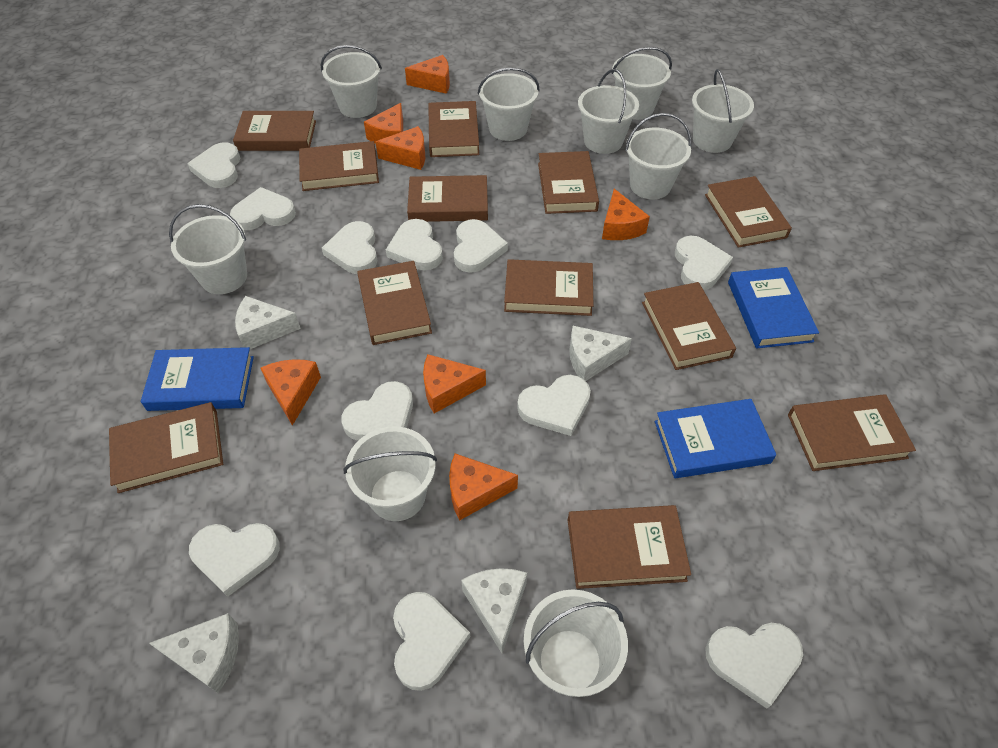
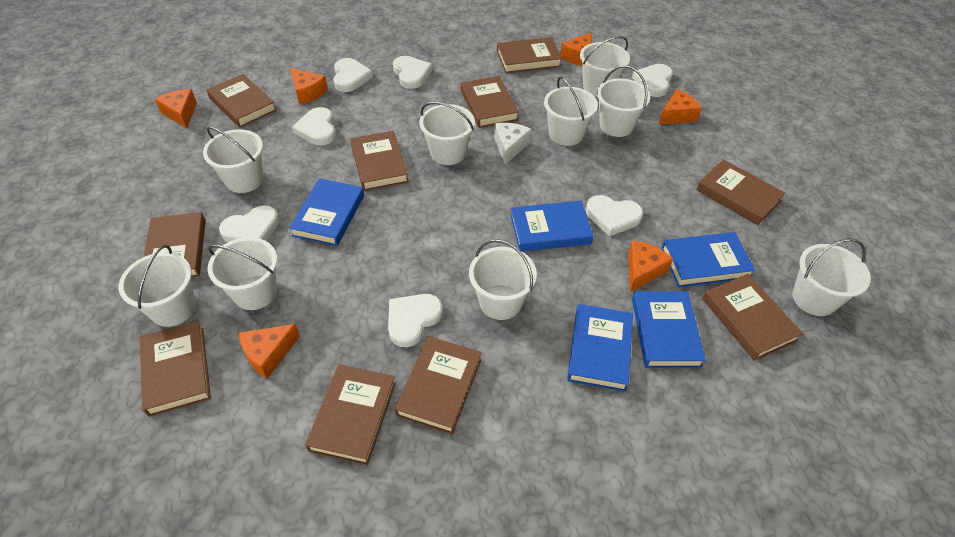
blue book: 3 -> 5
brown book: 12 -> 10
orange cheese: 7 -> 6
white cheese: 4 -> 1
white heart: 11 -> 7

